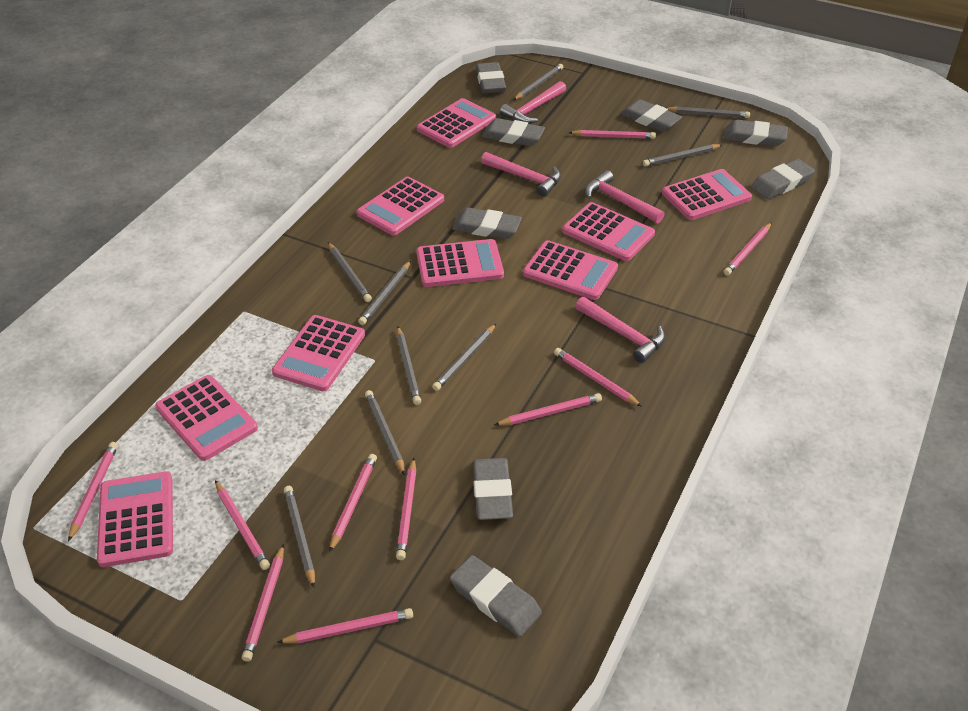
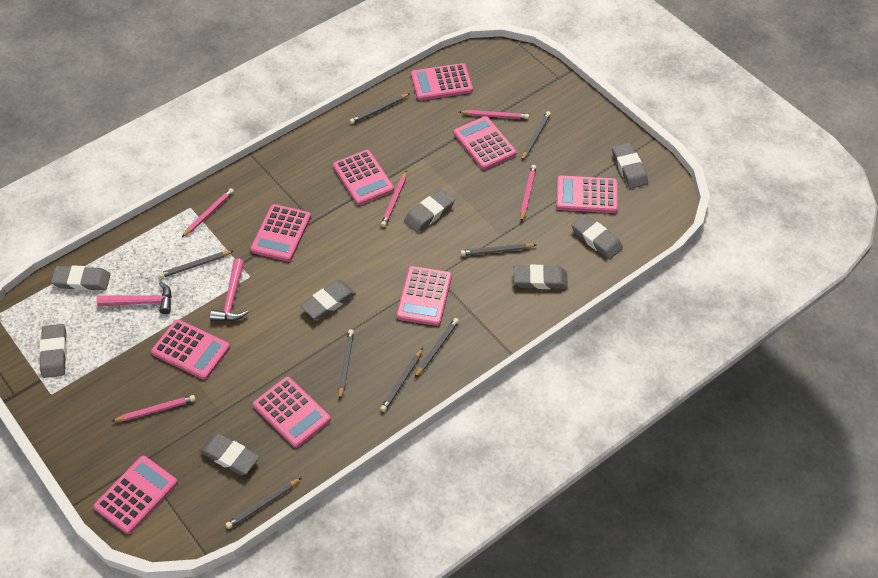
grey pencil: 9 -> 8
pink hammer: 4 -> 2
pink pencil: 10 -> 5

